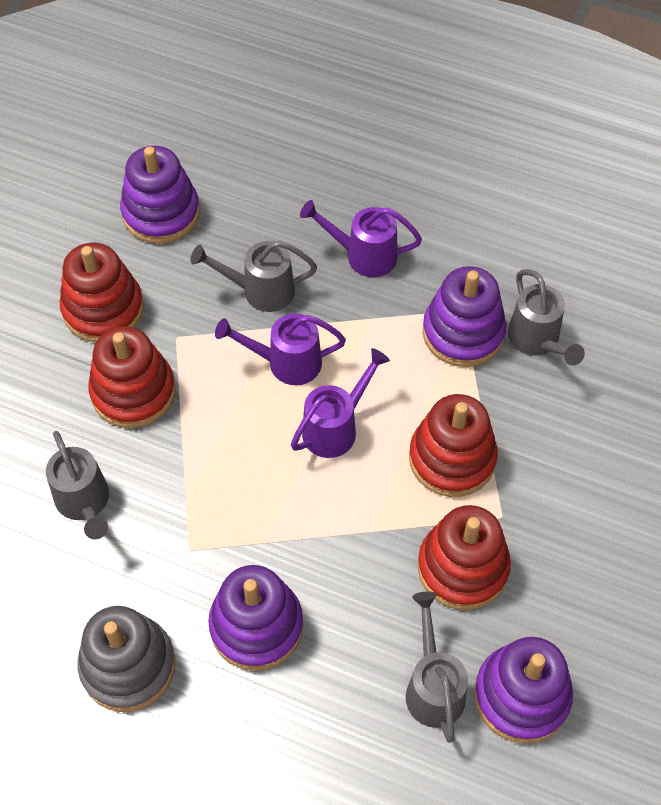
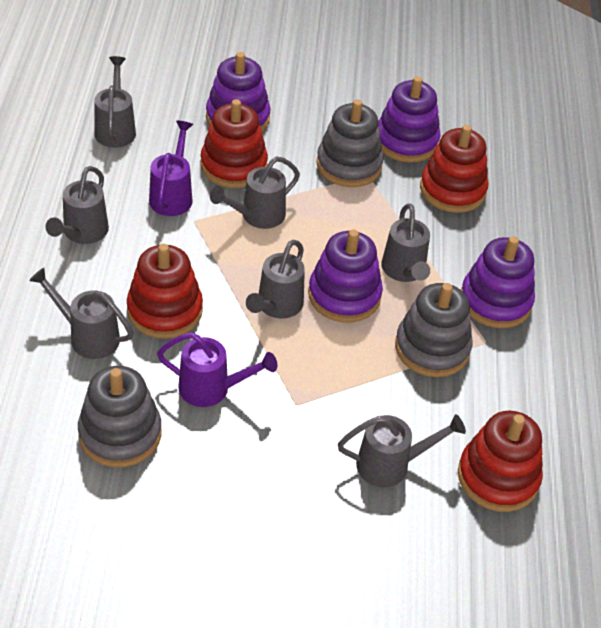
grey stacking toy: 1 -> 3
grey watering can: 4 -> 7
purple watering can: 3 -> 2

